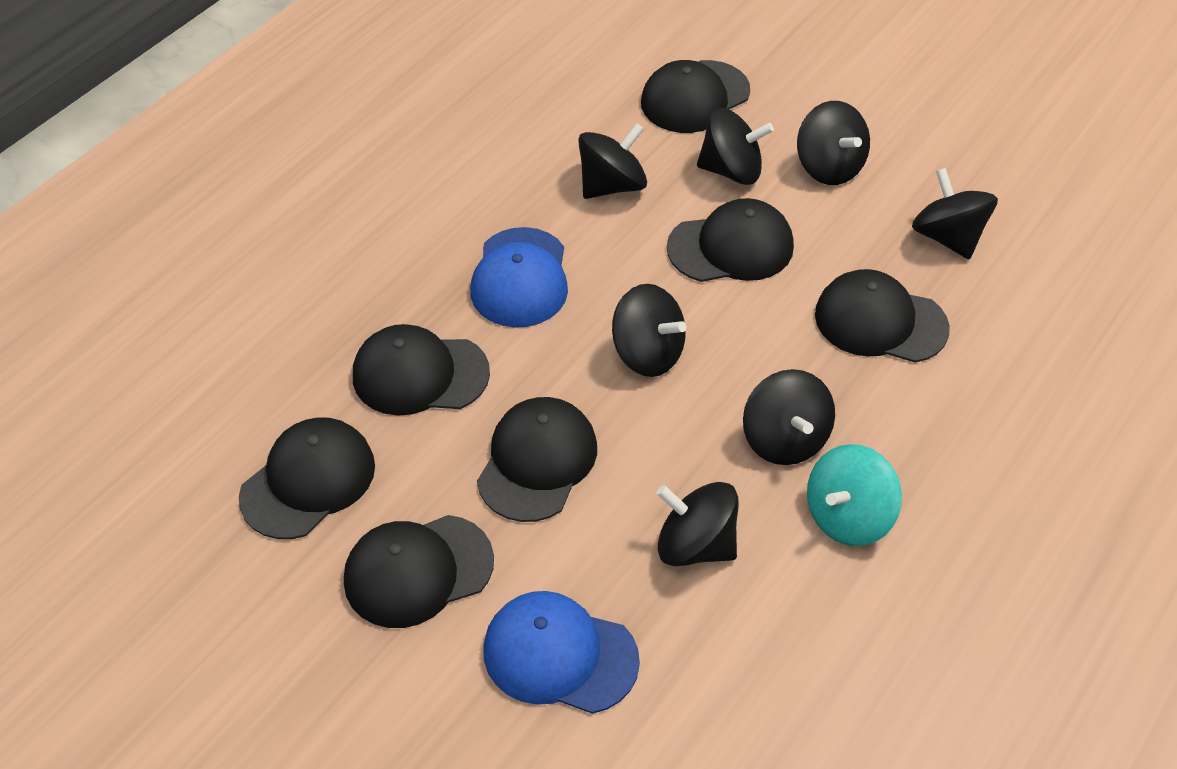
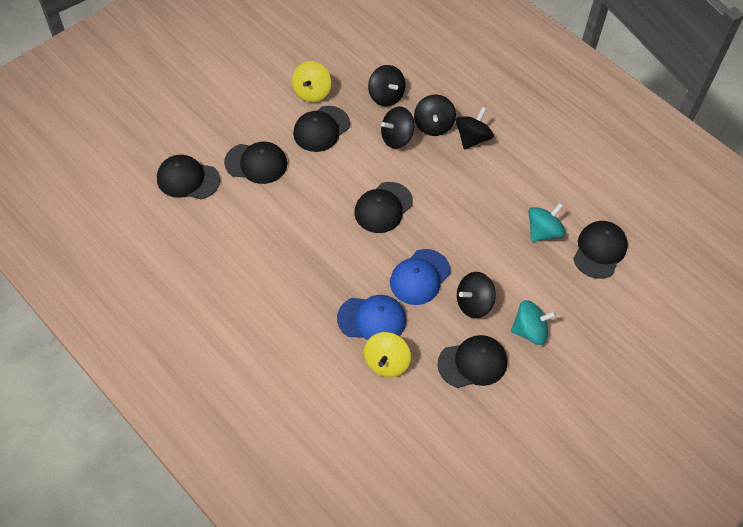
black cap: 7 -> 6
black spinning top: 7 -> 5
turquoise spinning top: 1 -> 2
yellow spinning top: 0 -> 2

